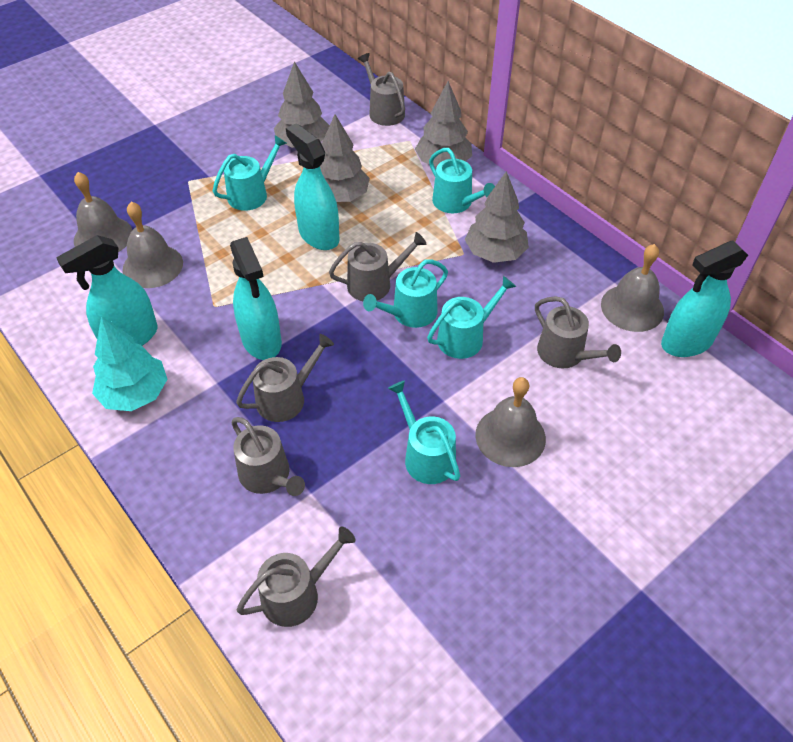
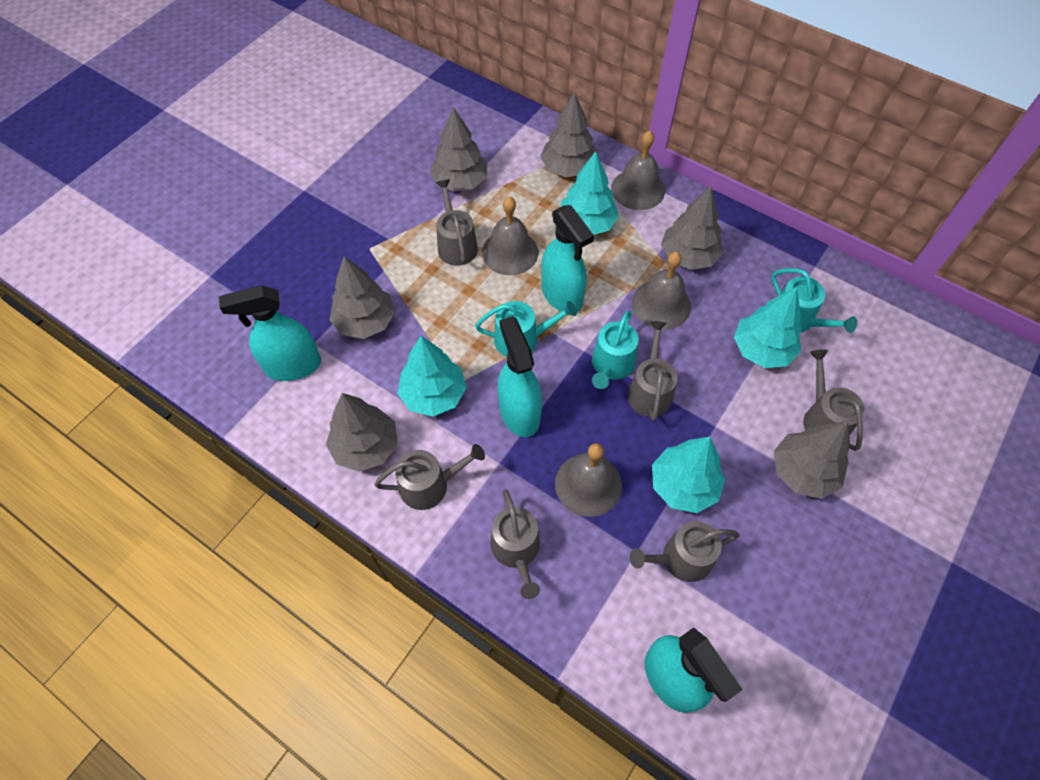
grey tree: 4 -> 6
turquoise tree: 1 -> 4
turquoise watering can: 5 -> 3

